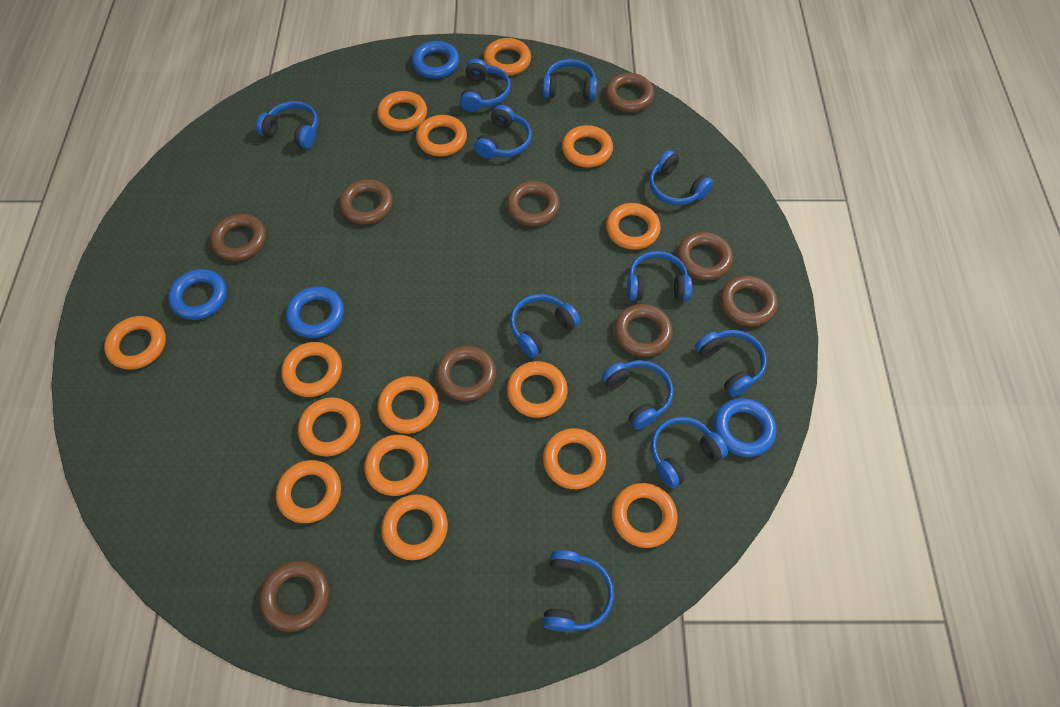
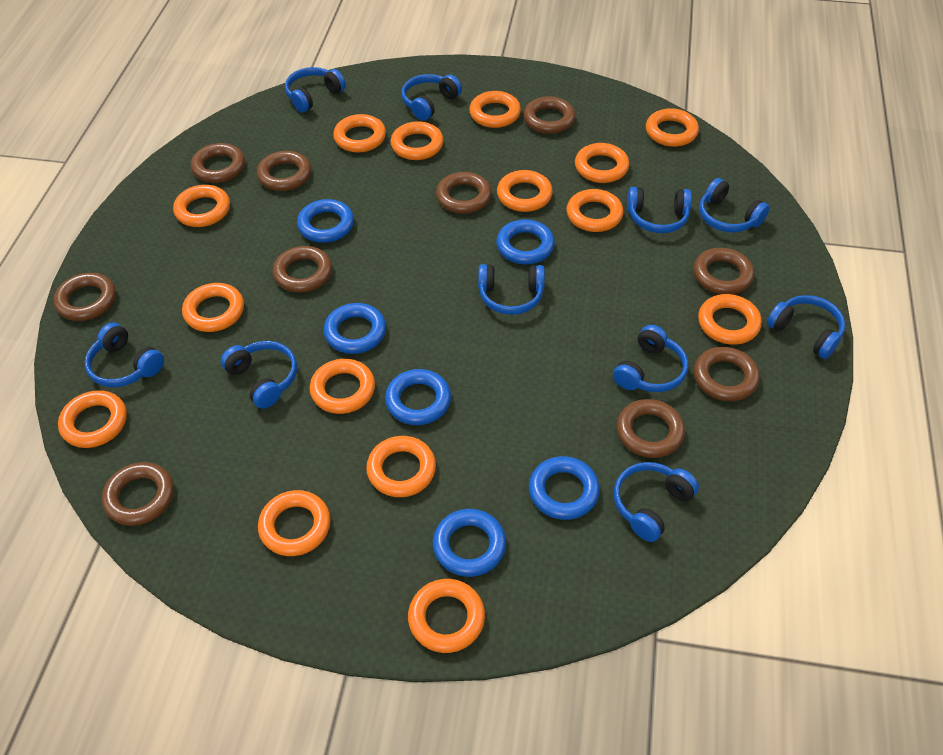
blue headphones: 11 -> 10
blue ring: 4 -> 6
brown ring: 9 -> 10

